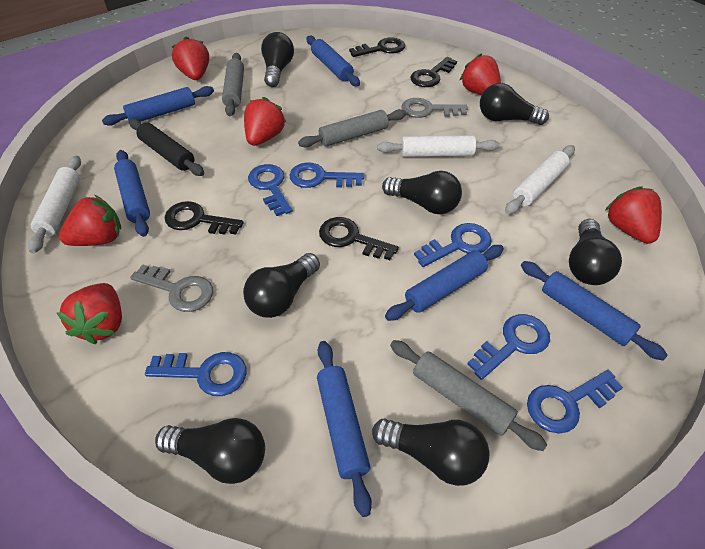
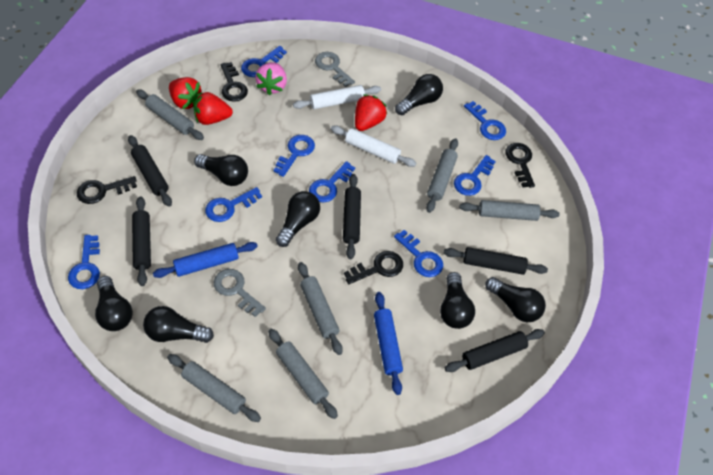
black rolling pin: 1 -> 5
blue key: 6 -> 8
blue rolling pin: 6 -> 2
grey rolling pin: 3 -> 6
pink strawberry: 0 -> 1
red strawberry: 6 -> 3
white rolling pin: 3 -> 2

